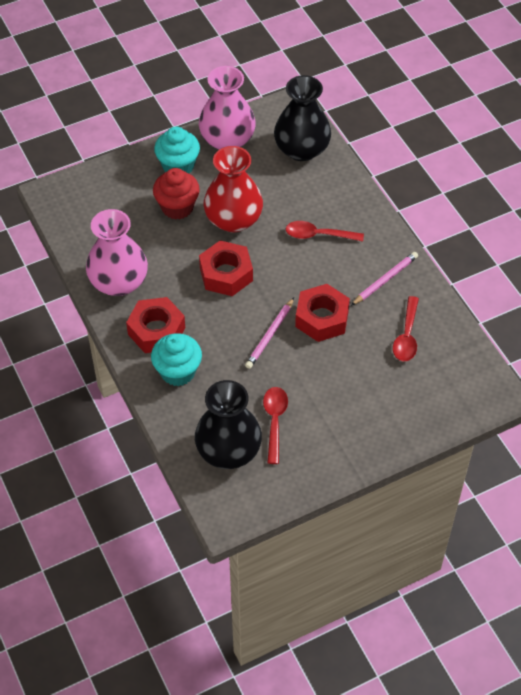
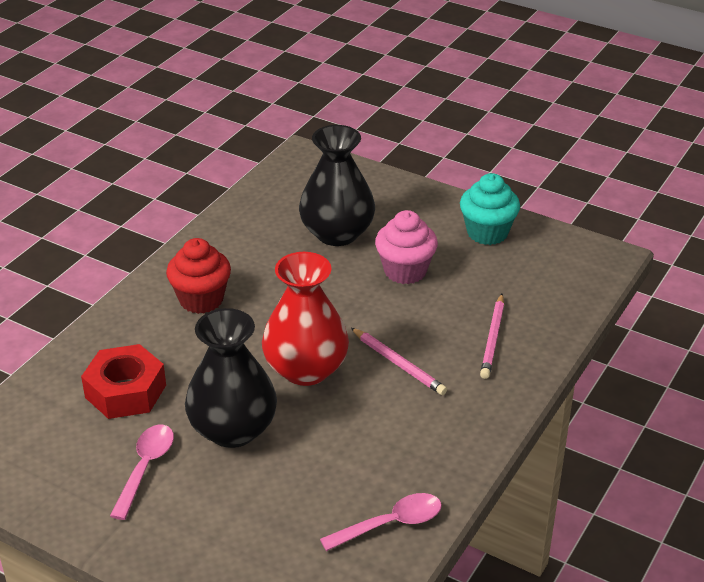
pink cupcake: 0 -> 1
pink spoon: 0 -> 2
pink vase: 2 -> 0
red nut: 3 -> 1
red spoon: 3 -> 0
turquoise cupcake: 2 -> 1

